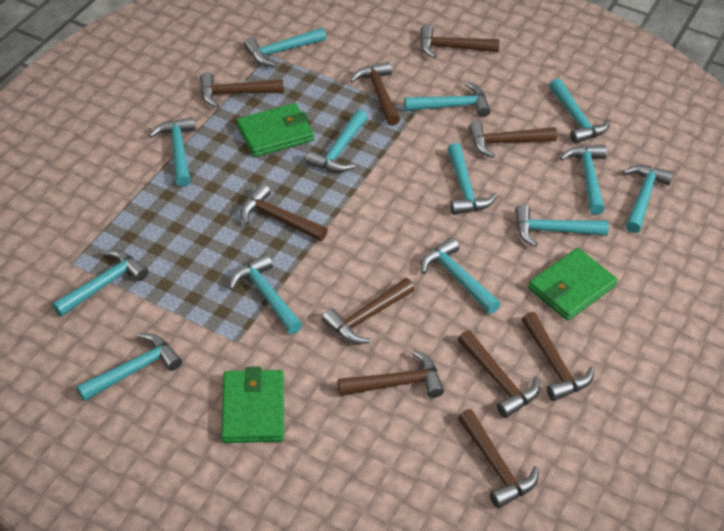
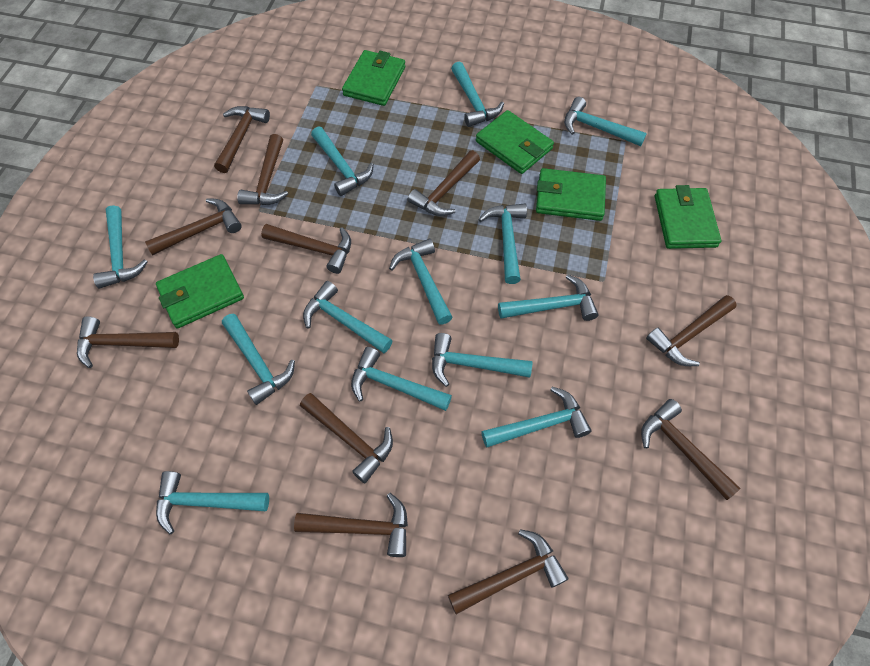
brown hammer: 10 -> 11
green wallet: 3 -> 5

